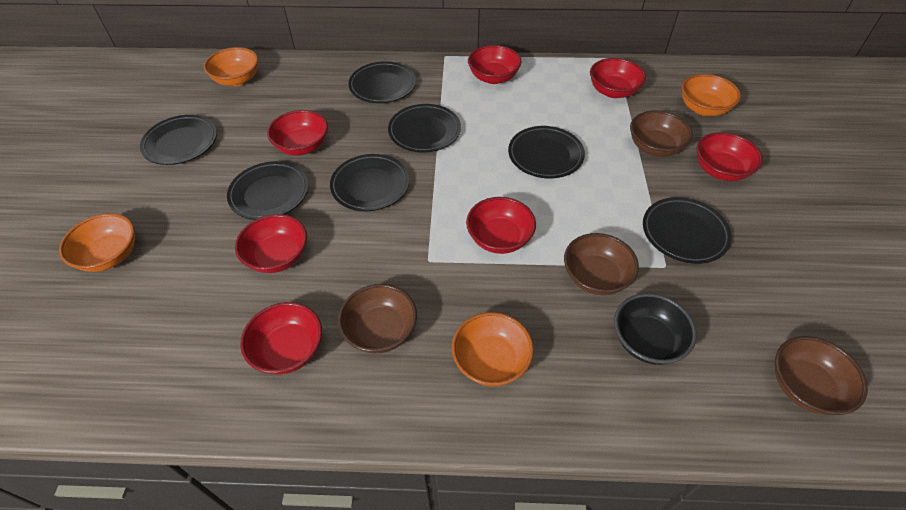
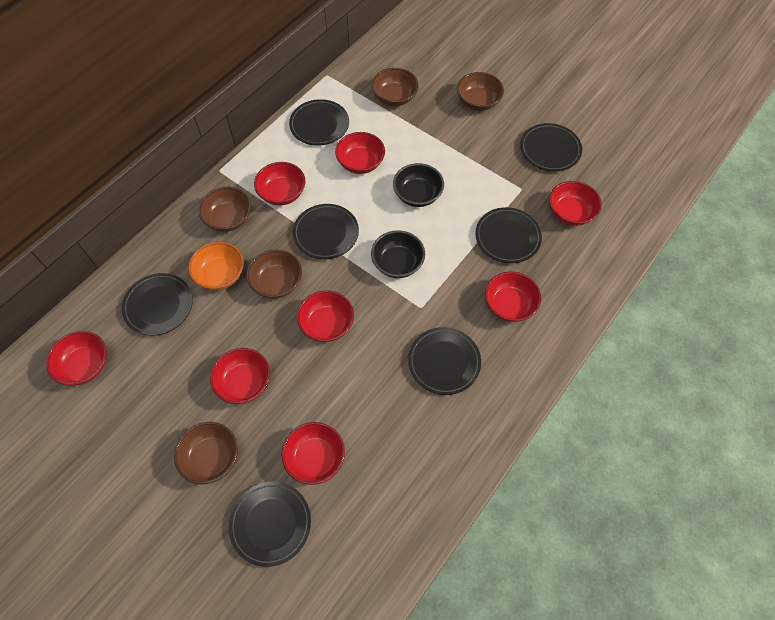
black bowl: 1 -> 2
brown bowl: 4 -> 5
orange bowl: 4 -> 1
red bowl: 7 -> 8

